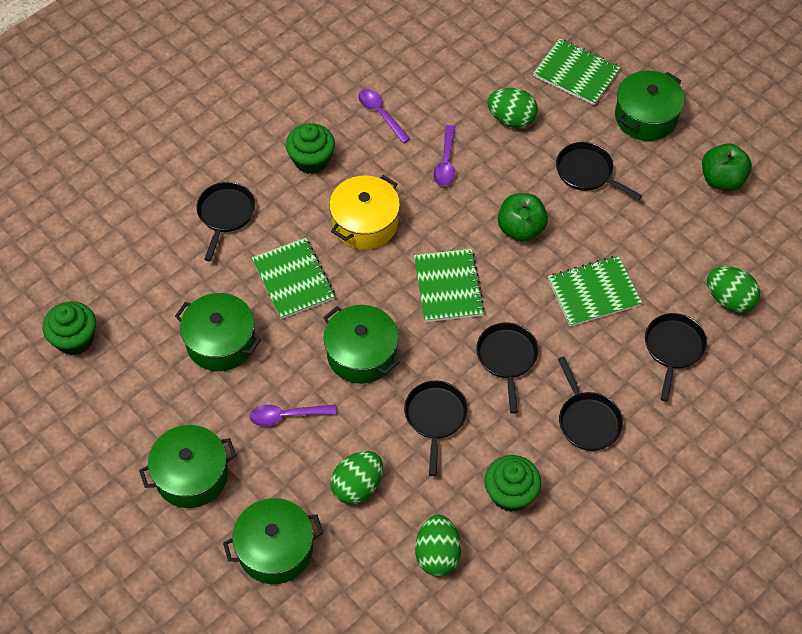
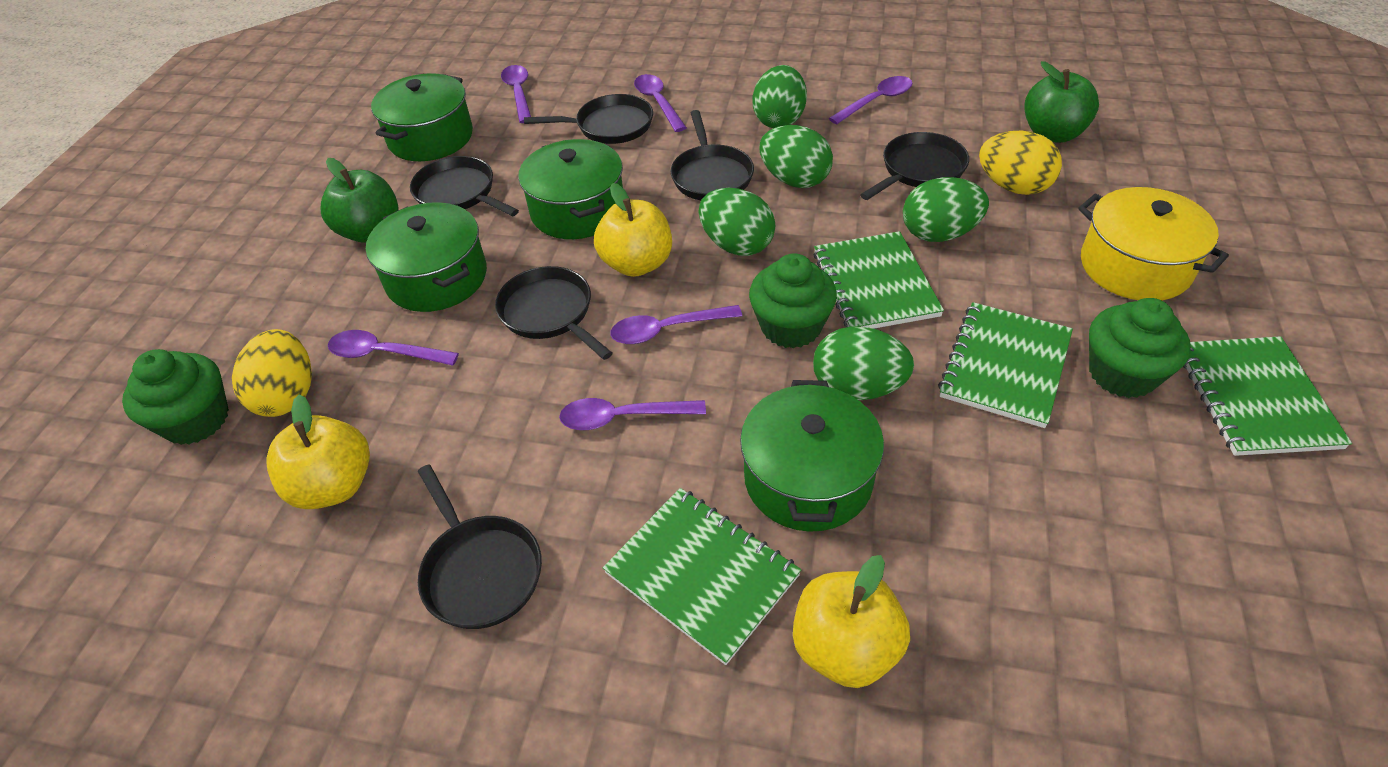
green egg: 4 -> 5
green pot: 5 -> 4
purple spoon: 3 -> 6
yellow apple: 0 -> 3
yellow egg: 0 -> 2

